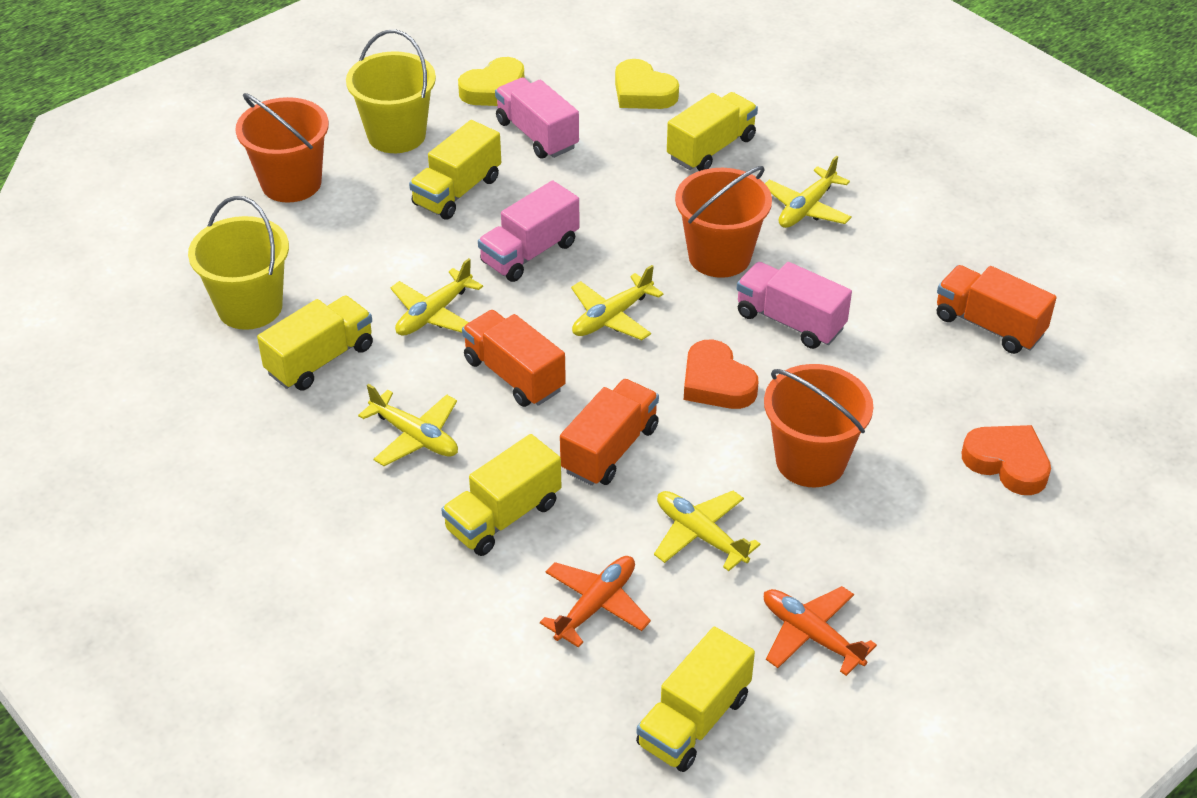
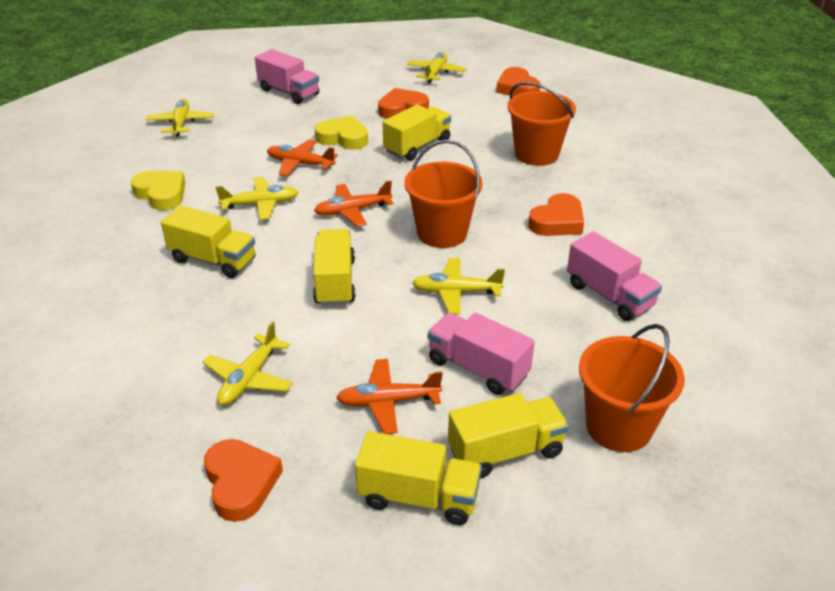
orange heart: 2 -> 4
orange plane: 2 -> 3
orange truck: 3 -> 0
yellow bucket: 2 -> 0

